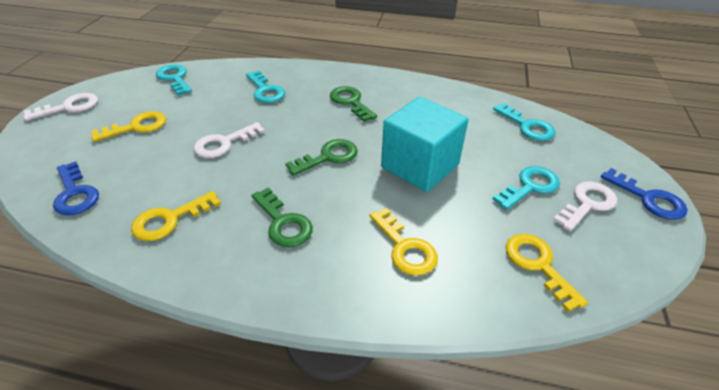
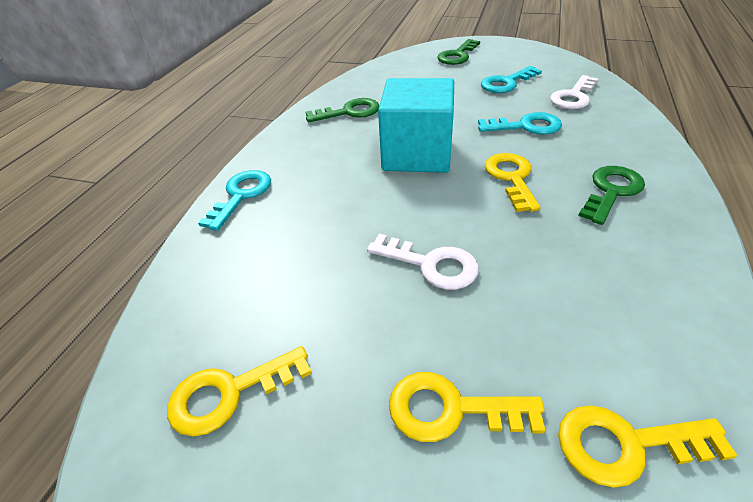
blue key: 2 -> 0
turquoise key: 4 -> 3
white key: 3 -> 2

